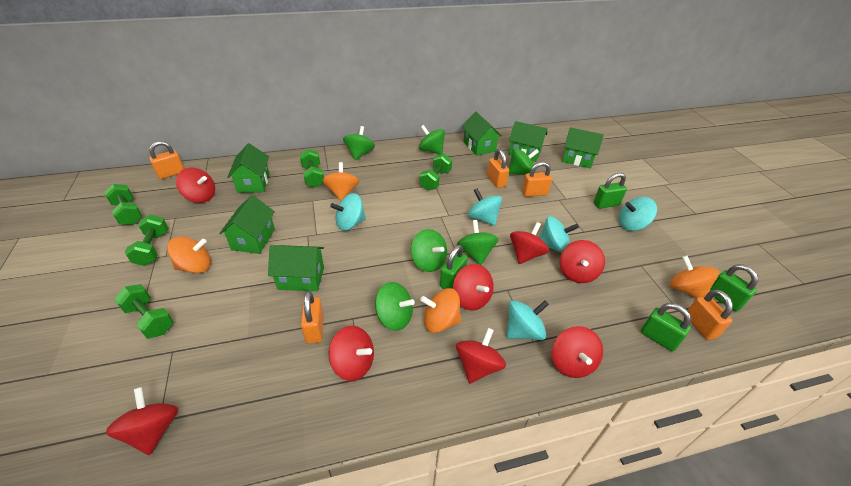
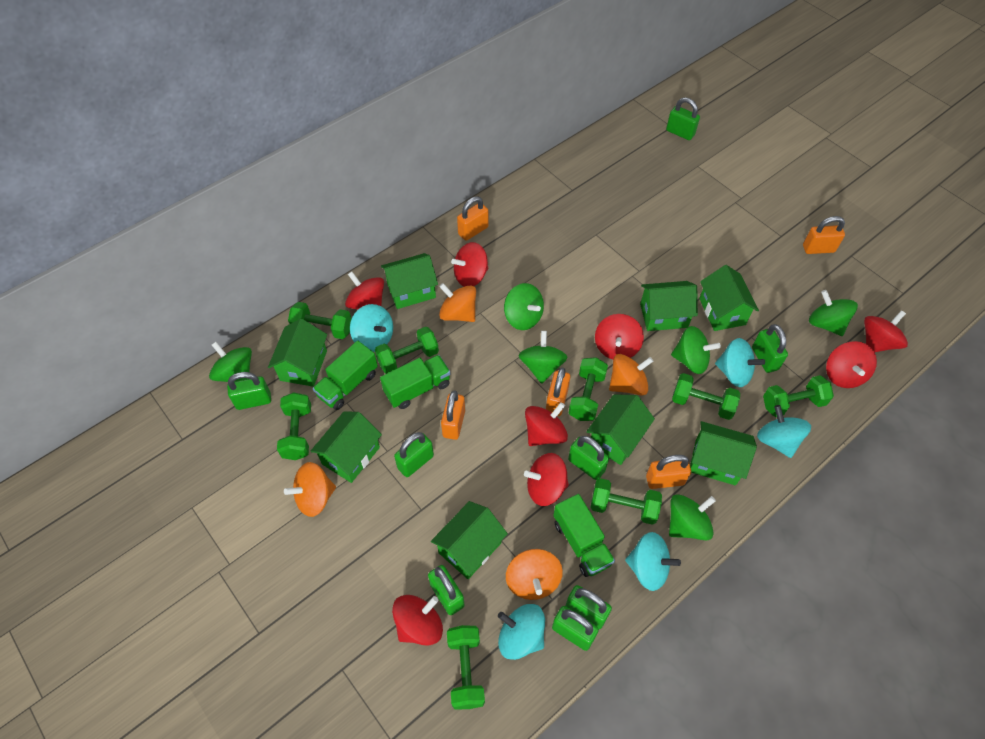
green dumbbell: 5 -> 8
green house: 6 -> 8
green padlock: 4 -> 8
green truck: 0 -> 3

